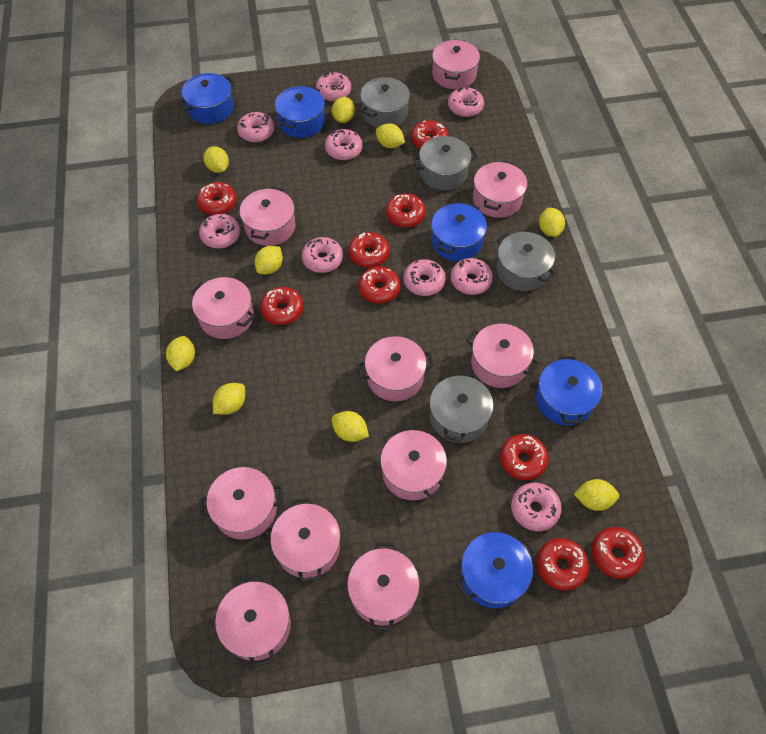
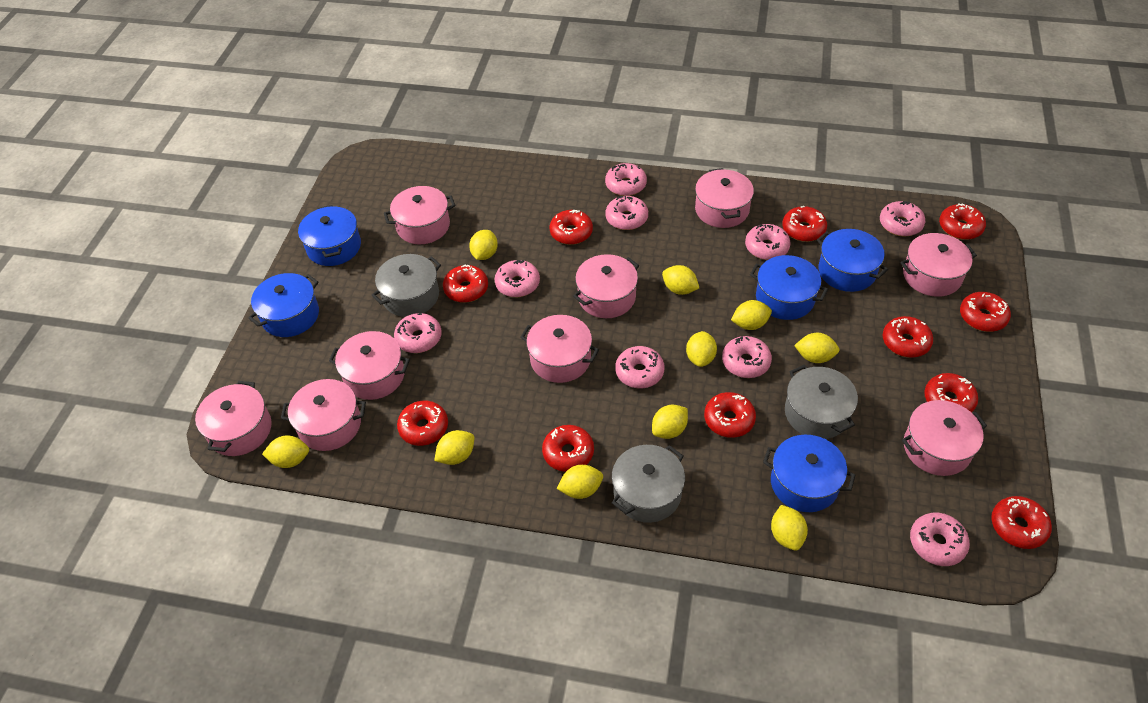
grey pot: 4 -> 3
pink pot: 11 -> 9
red donut: 9 -> 11
yellow lemon: 9 -> 10

